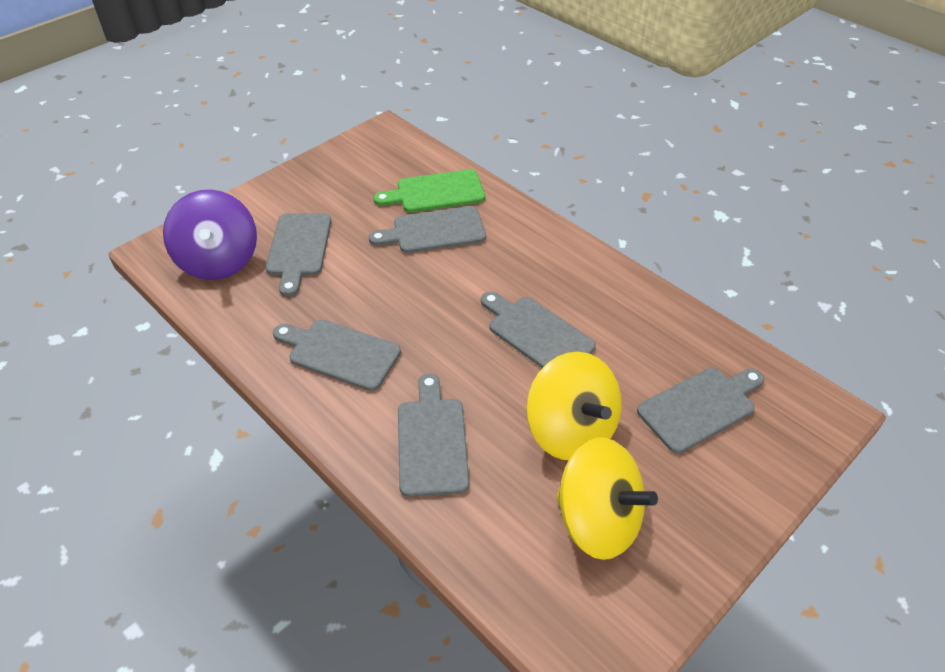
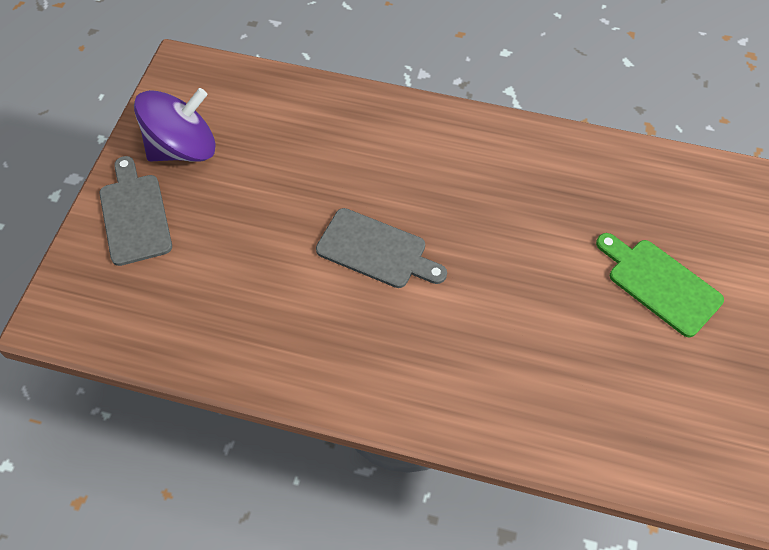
grey cutting board: 6 -> 2
yellow spinning top: 2 -> 0

